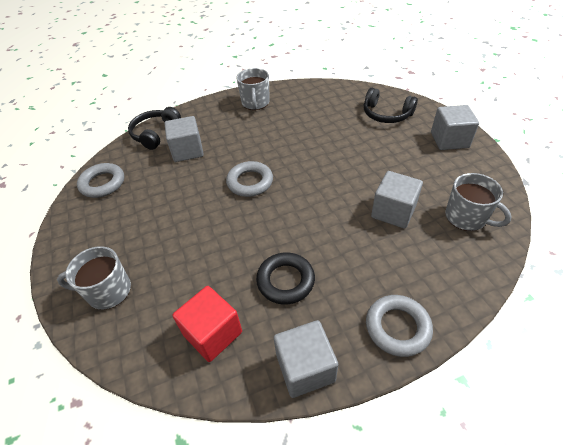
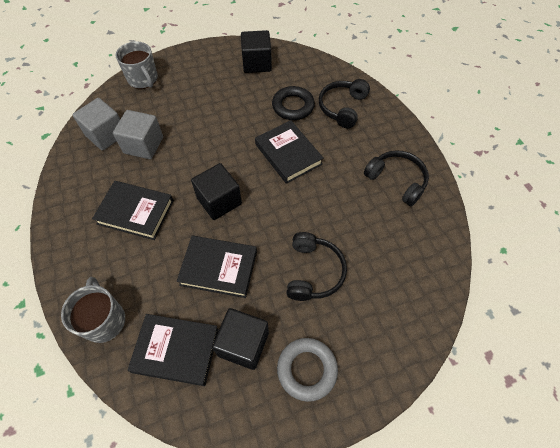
black book: 0 -> 4
black cube: 0 -> 3
black headphones: 2 -> 3
grey cube: 4 -> 2
grey mug: 3 -> 2
grey ring: 3 -> 1
red cube: 1 -> 0

